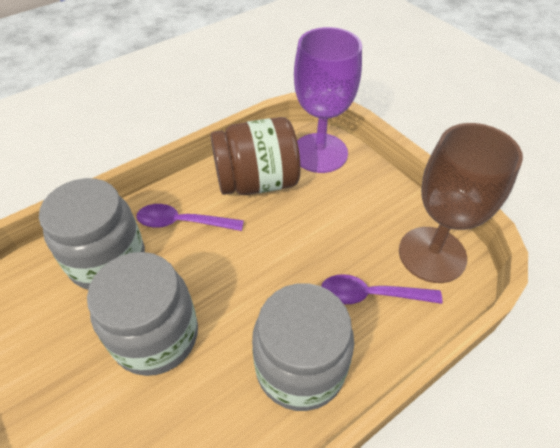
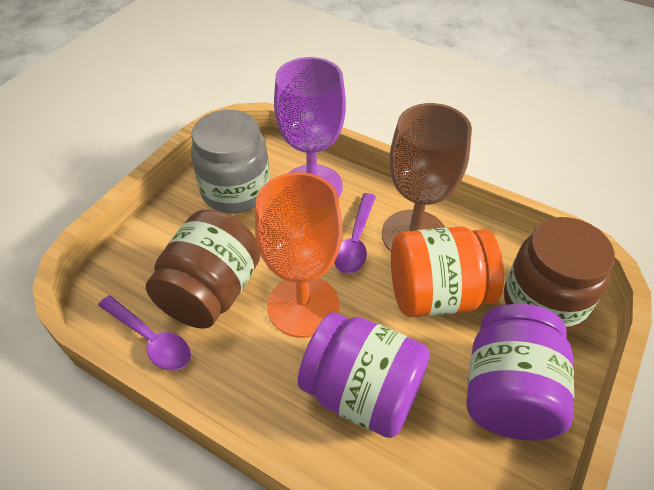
brown jar: 1 -> 2
grey jar: 3 -> 1
orange goblet: 0 -> 1
orange jar: 0 -> 1
purple jar: 0 -> 2

